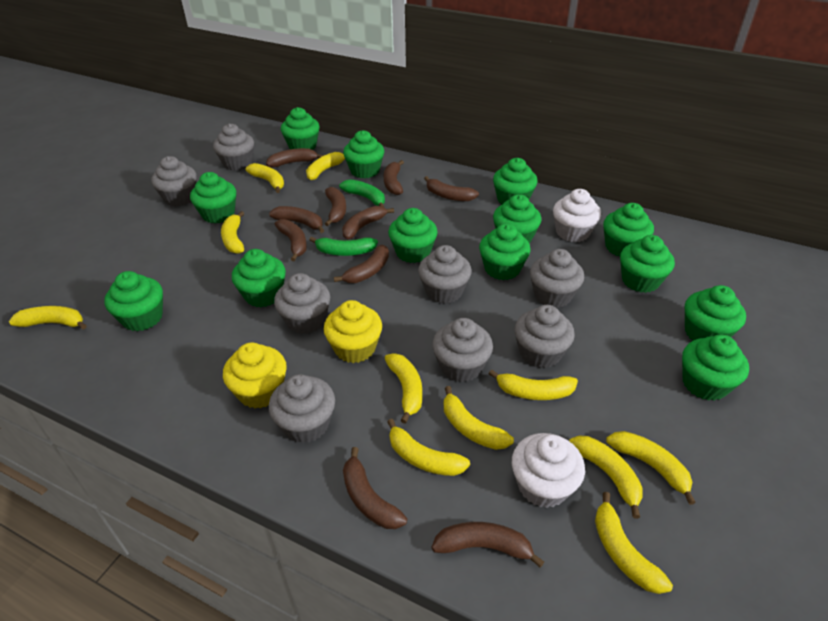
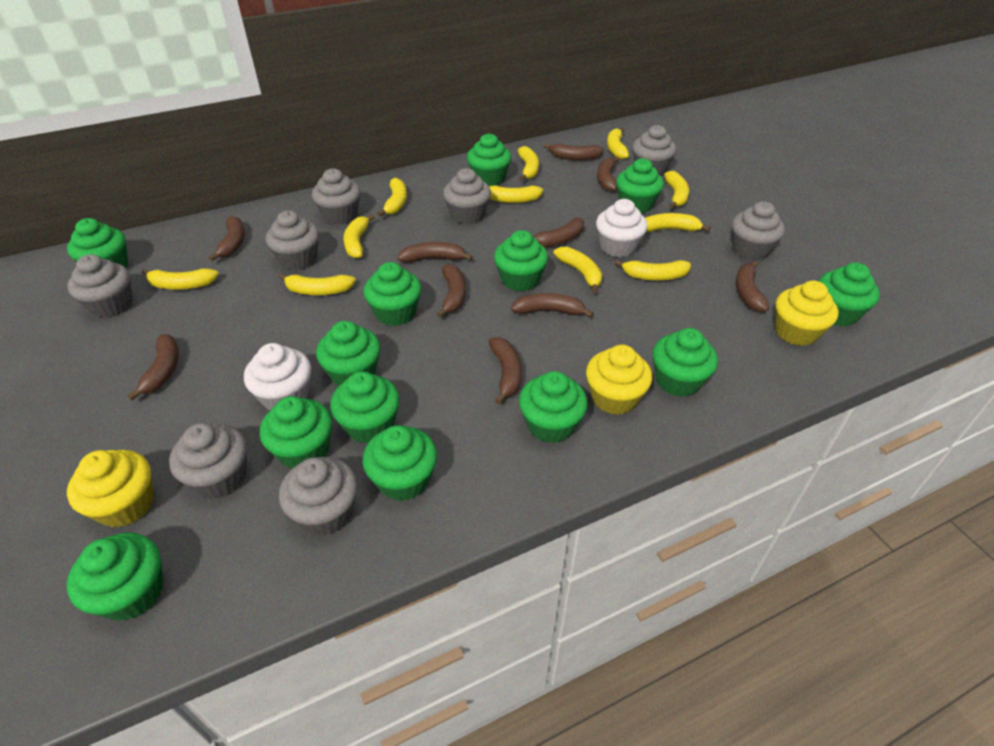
green banana: 2 -> 0
yellow cupcake: 2 -> 3

